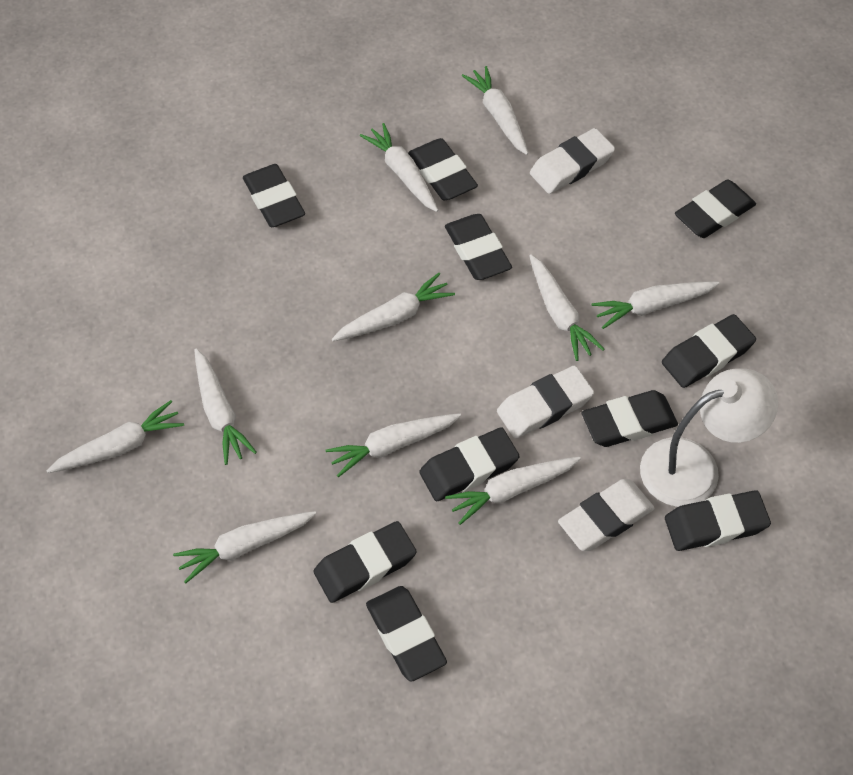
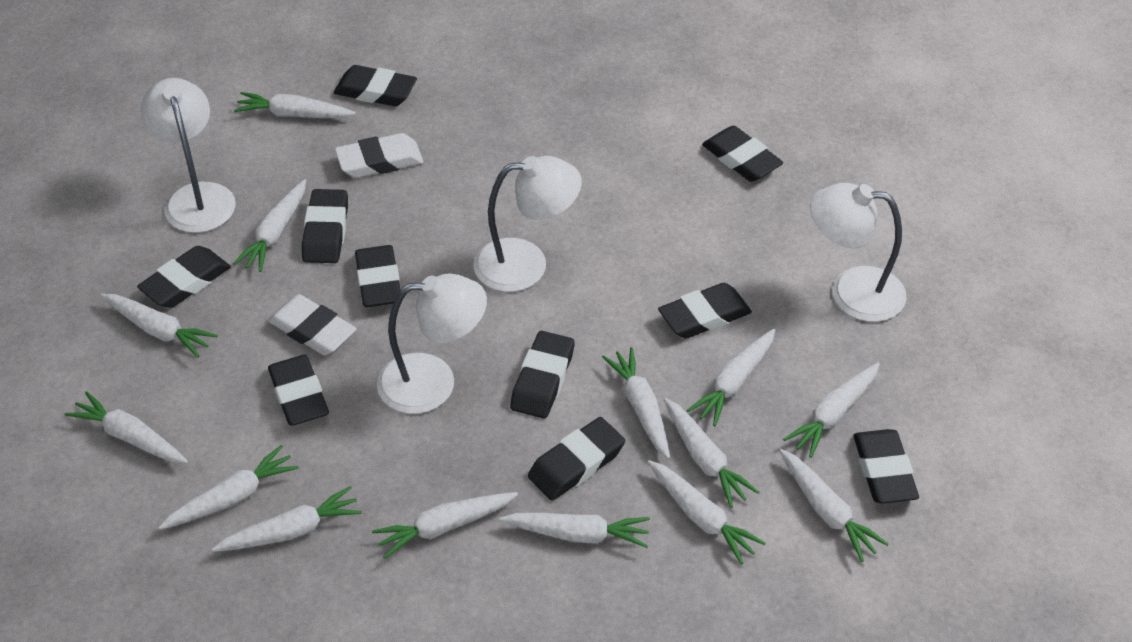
white carrot: 10 -> 14
white eraser: 3 -> 2
white lamp: 1 -> 4

